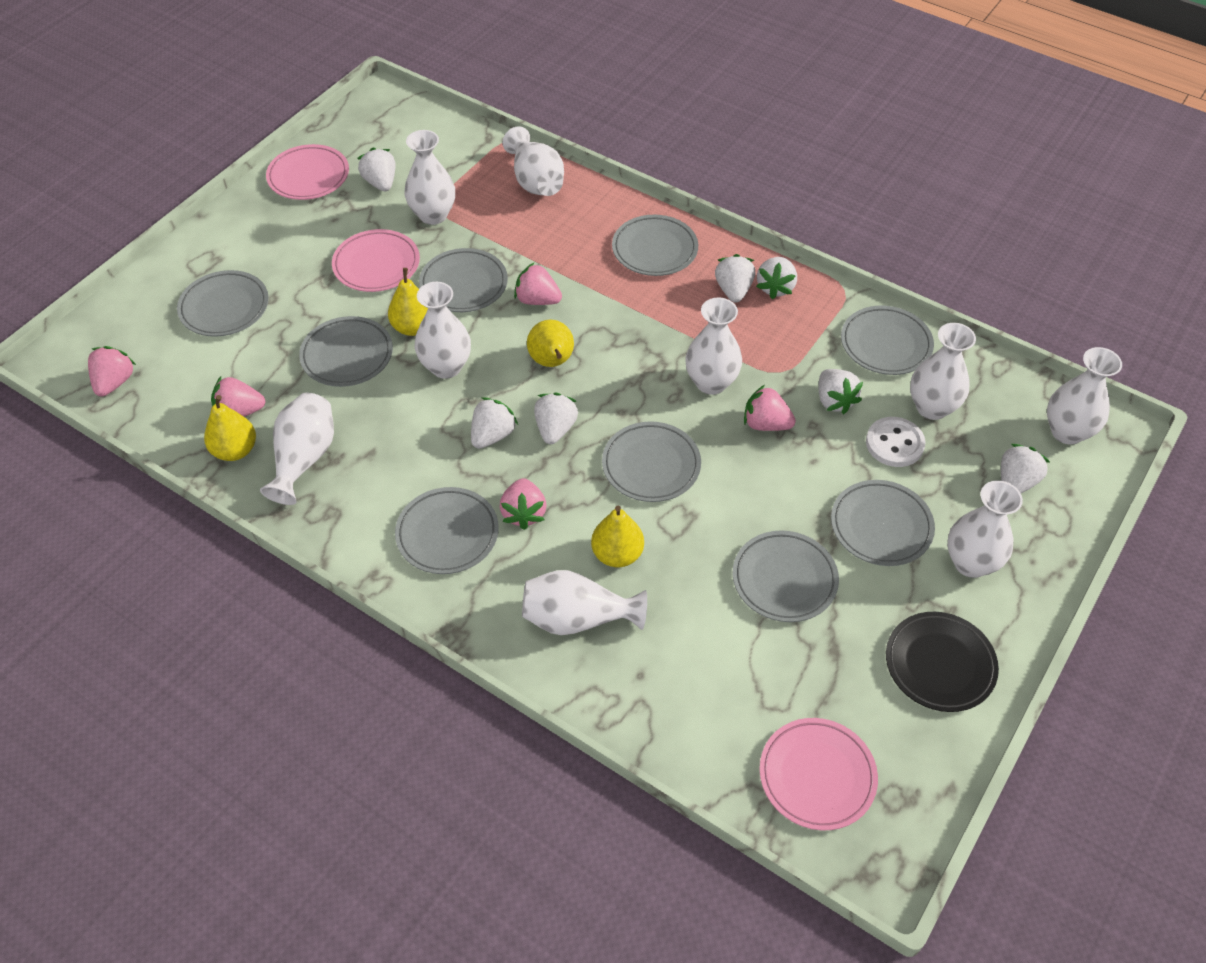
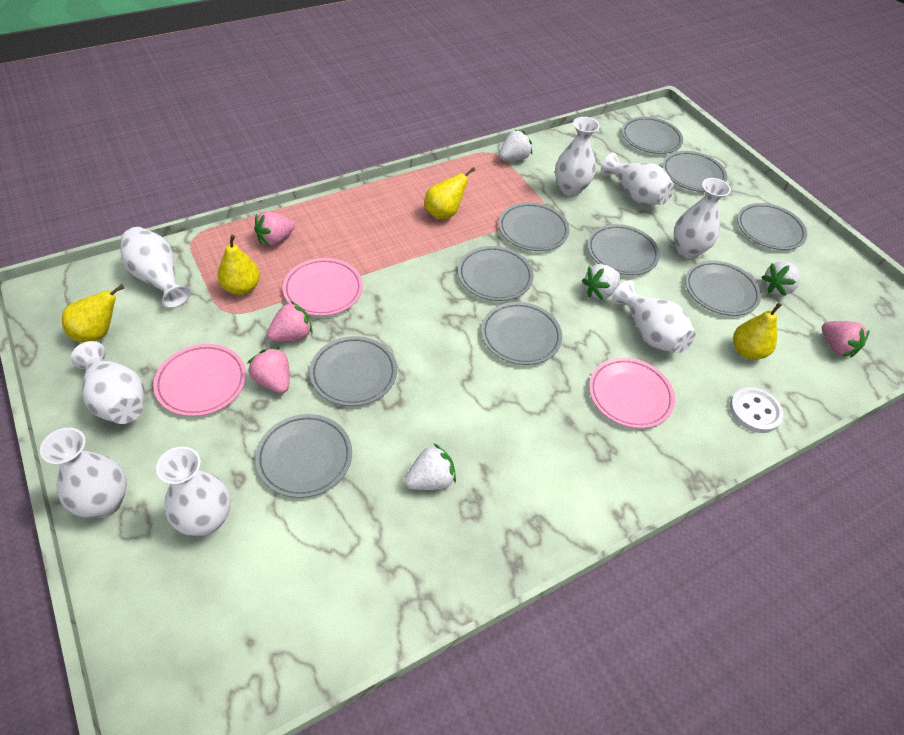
black plate: 1 -> 0
grey plate: 9 -> 10
pink strawberry: 5 -> 4
white strawberry: 7 -> 4
white vase: 9 -> 8

